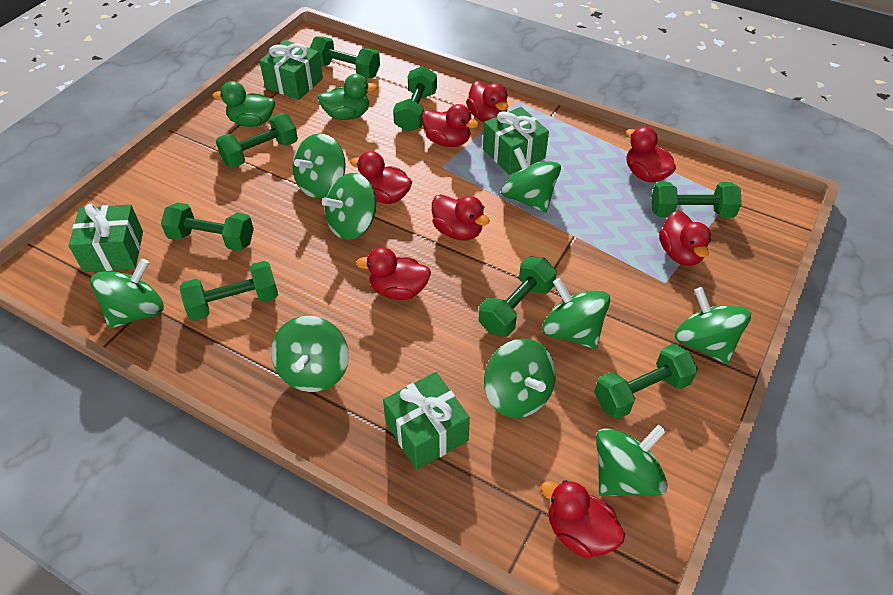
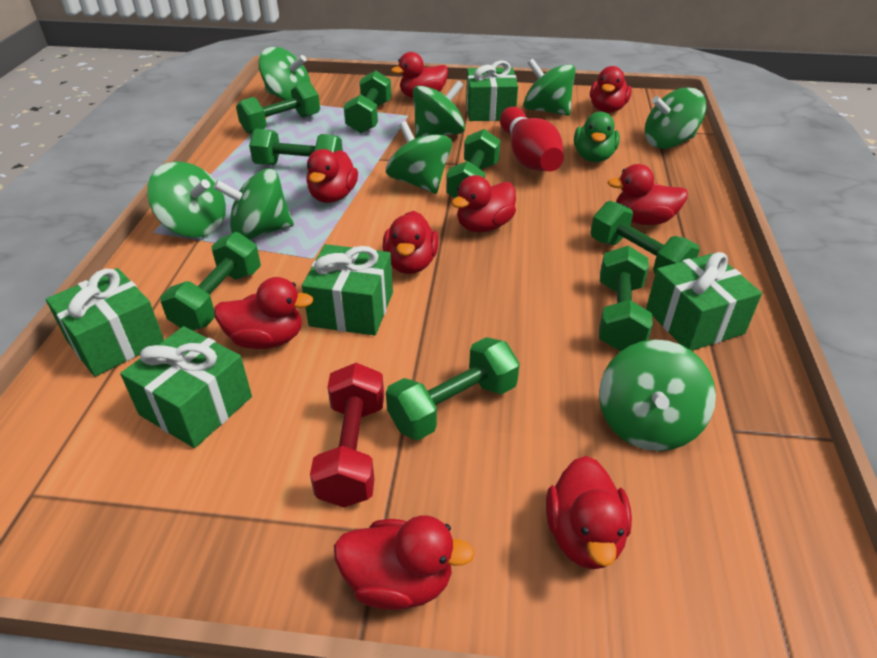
green duck: 2 -> 1
green gift: 4 -> 5
green spinning top: 9 -> 8
red bowling pin: 0 -> 1
red duck: 8 -> 9
red dumbbell: 0 -> 1

